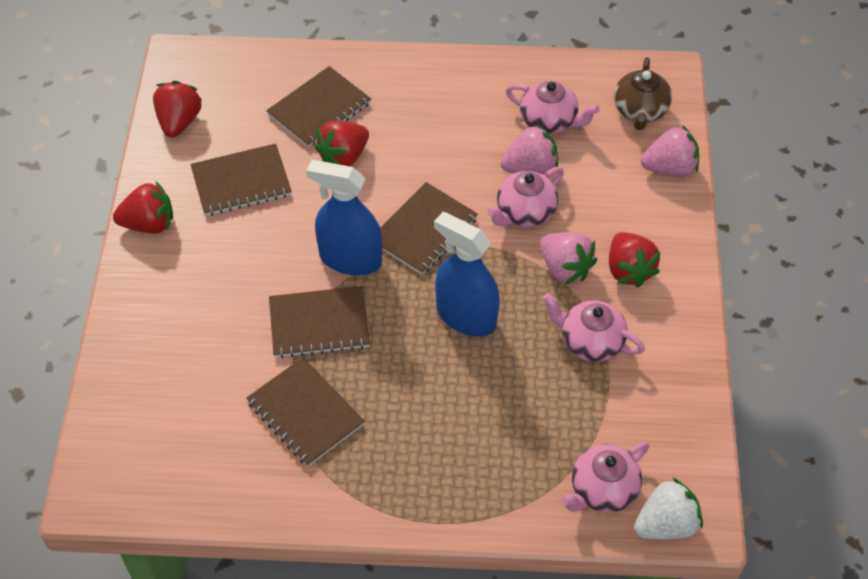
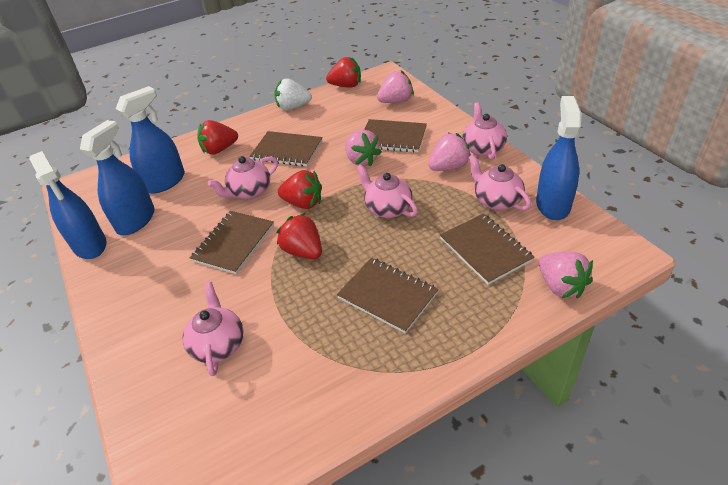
blue spray bottle: 2 -> 4
brown teapot: 1 -> 0
pink strawberry: 3 -> 4
pink teapot: 4 -> 5

